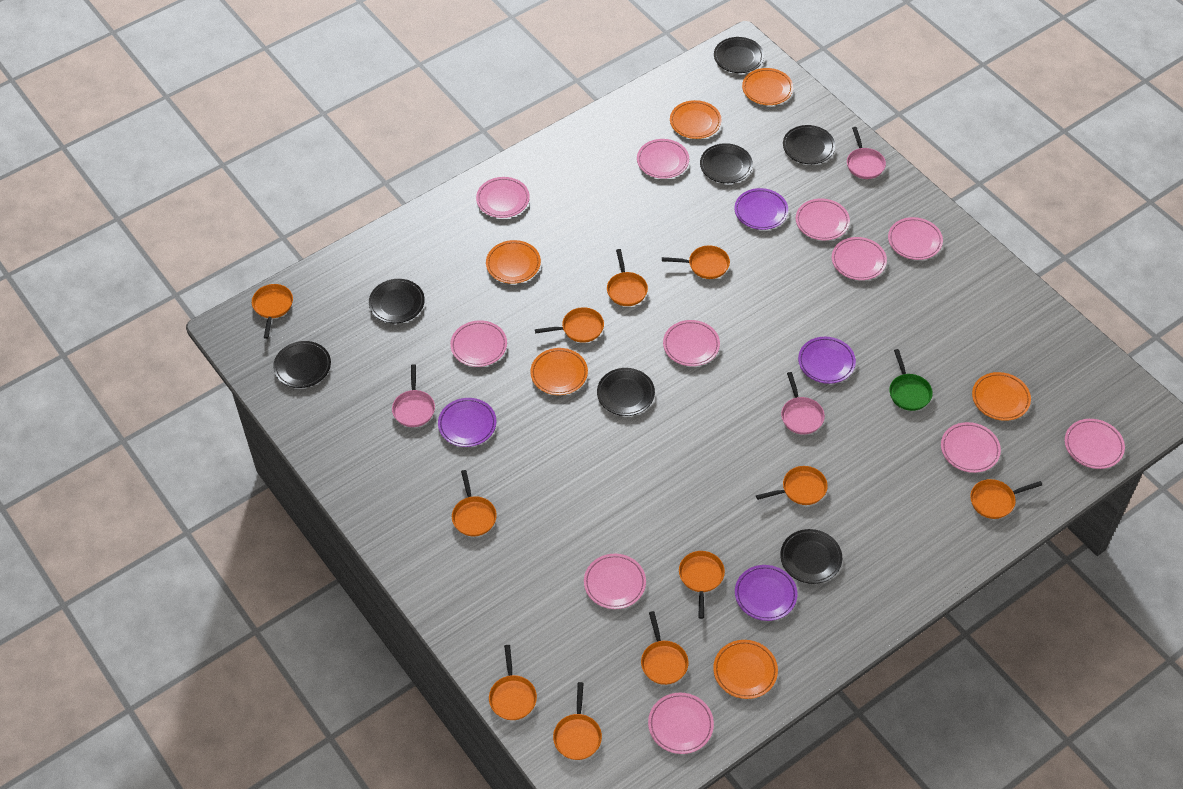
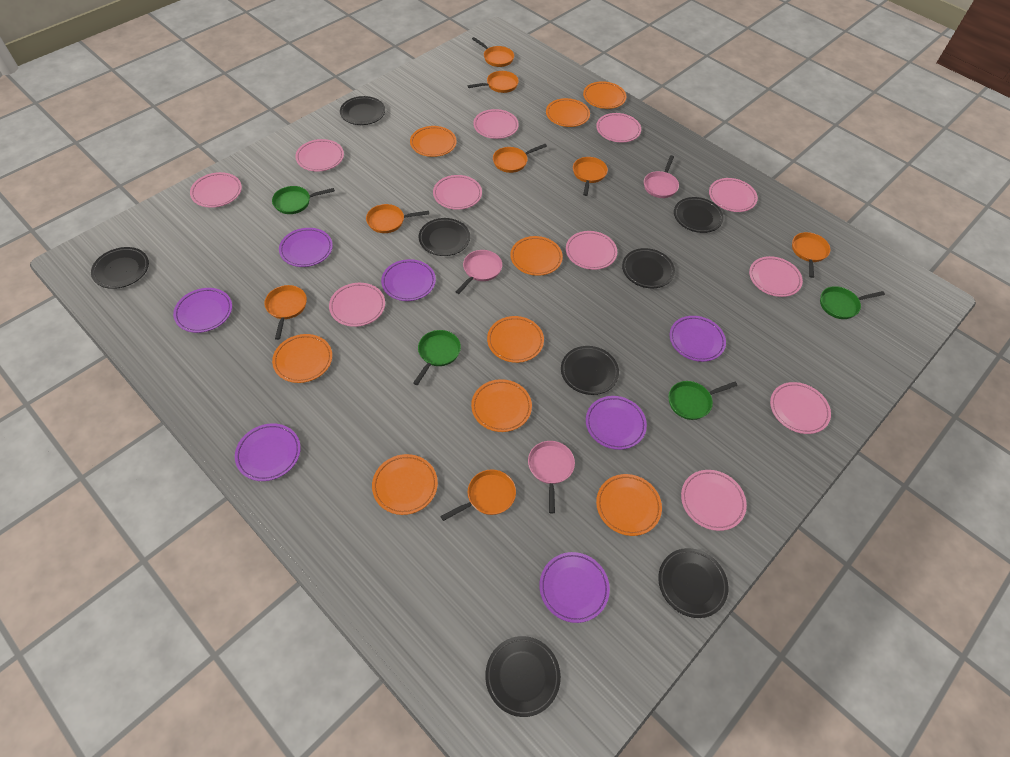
black plate: 7 -> 8
green pan: 1 -> 4
orange pan: 11 -> 8
orange plate: 6 -> 9
purple plate: 4 -> 7

